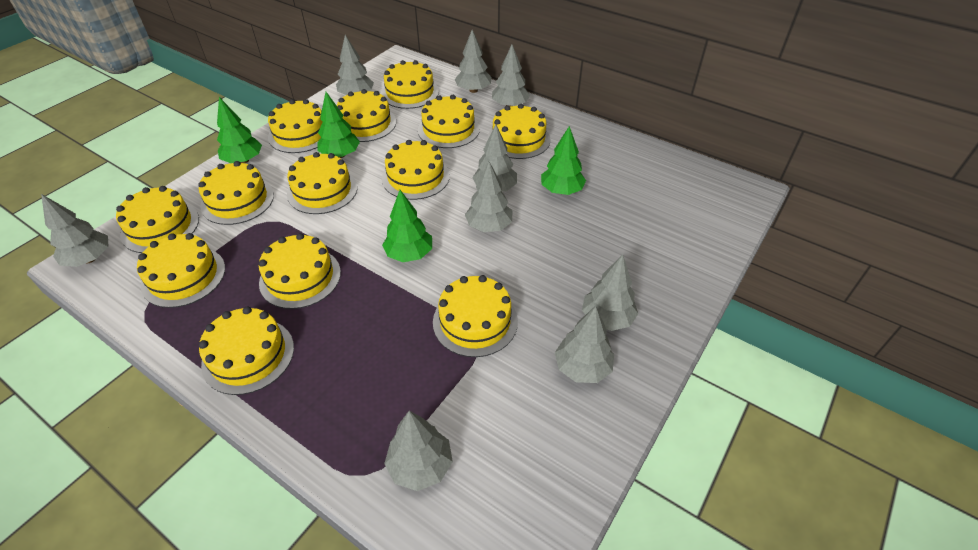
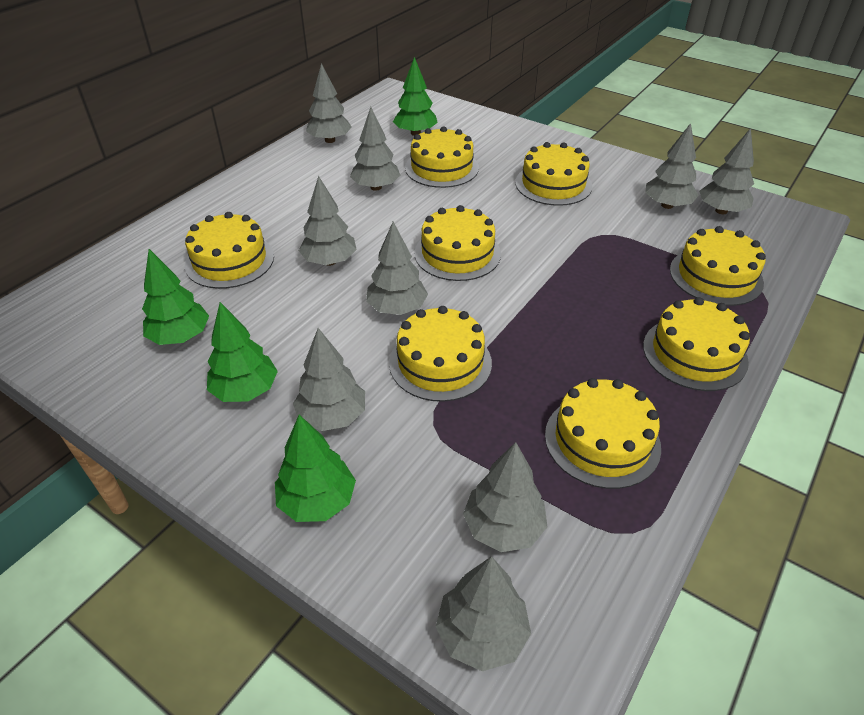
yellow cake: 13 -> 8

